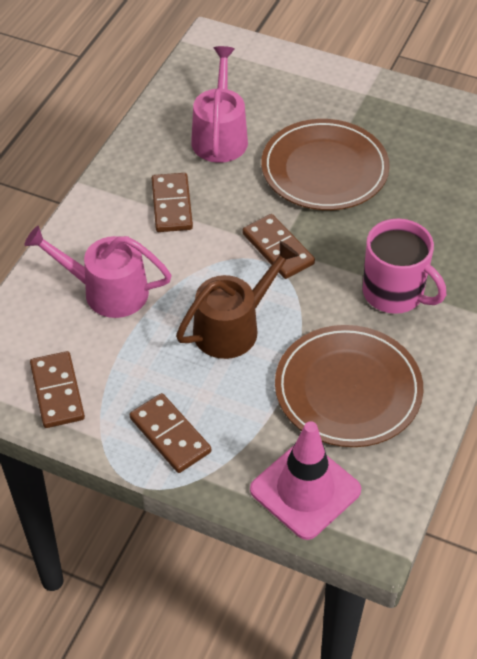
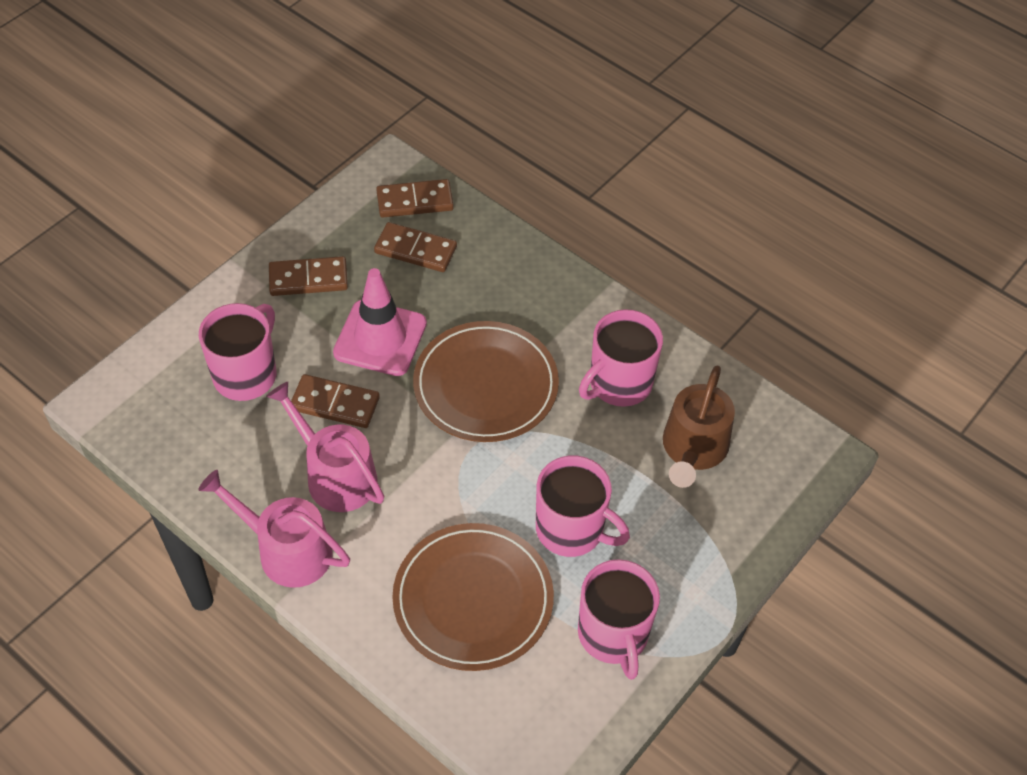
pink mug: 1 -> 4

